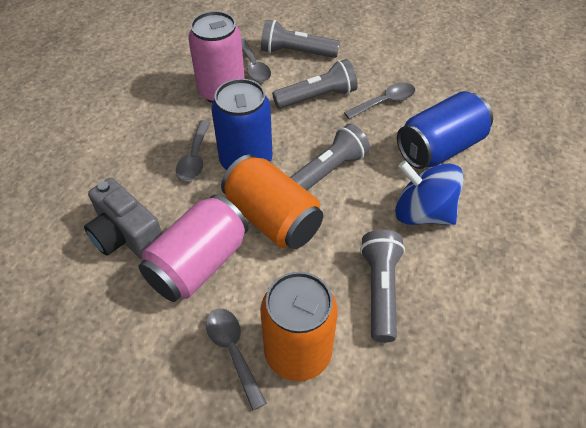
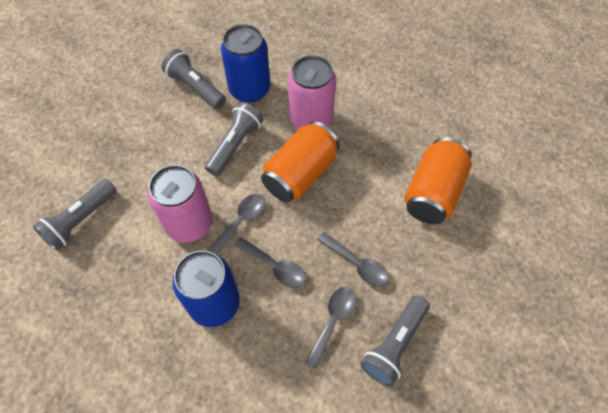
blue spinning top: 1 -> 0
grey camera: 1 -> 0

